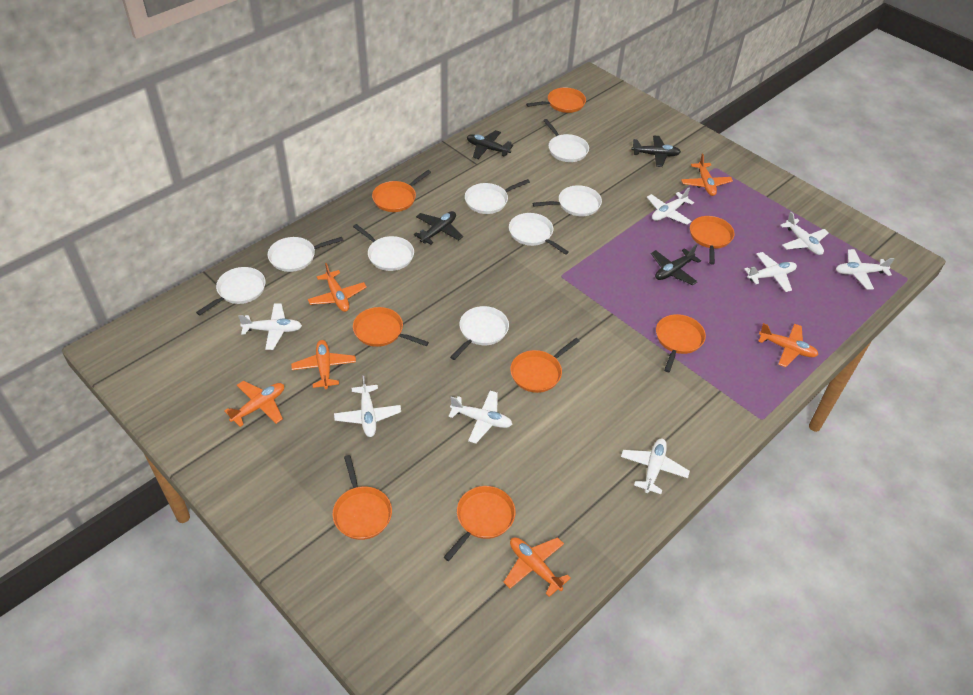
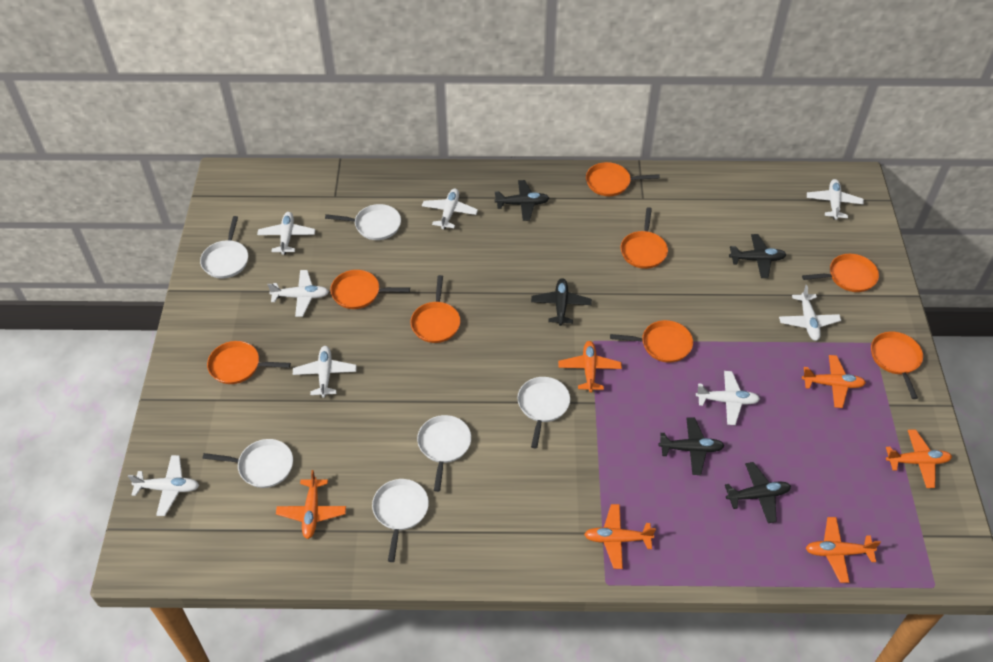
black plane: 4 -> 5
white pan: 8 -> 6

